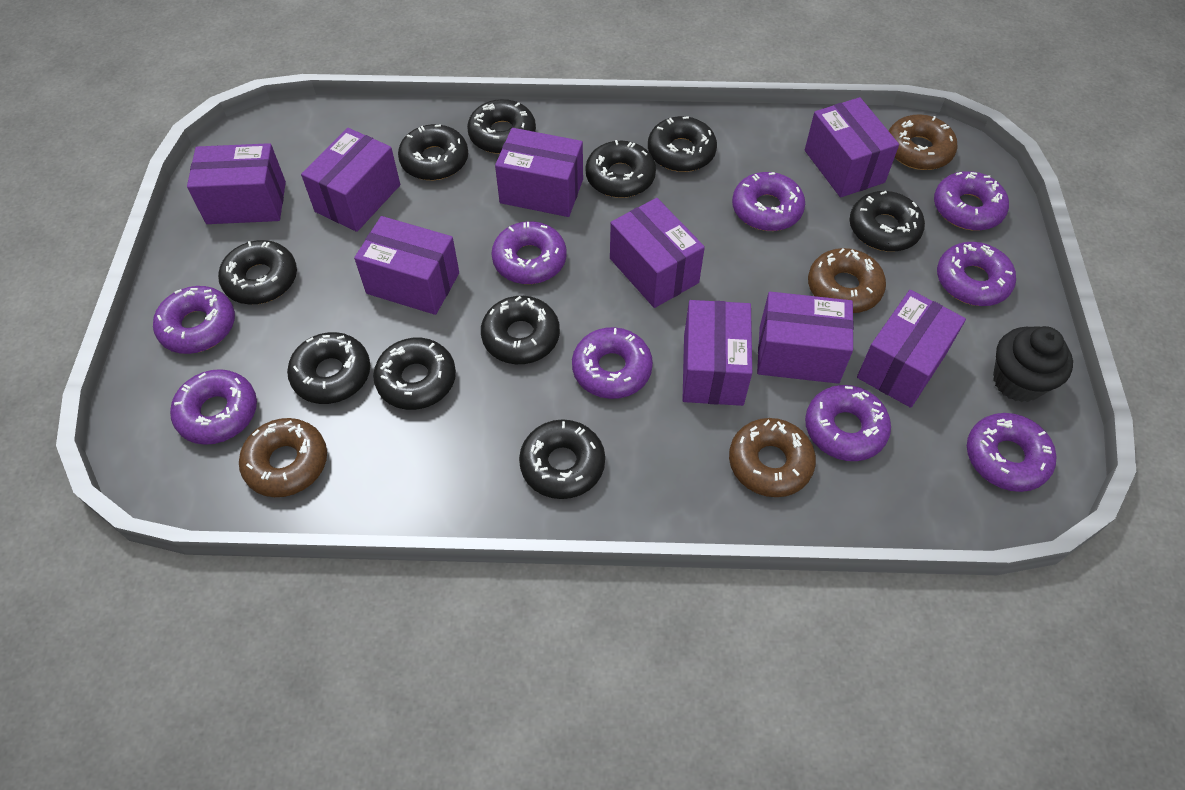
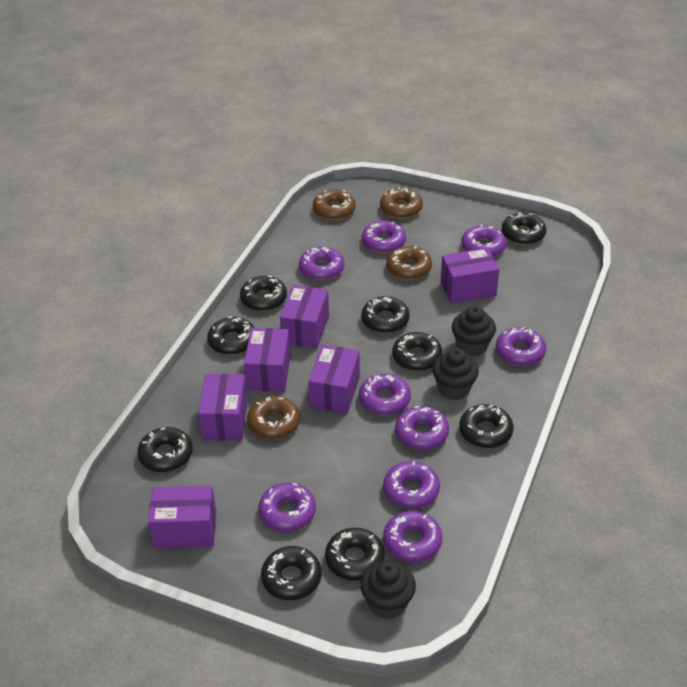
black cupcake: 1 -> 3
black donut: 10 -> 9
purple box: 9 -> 6

